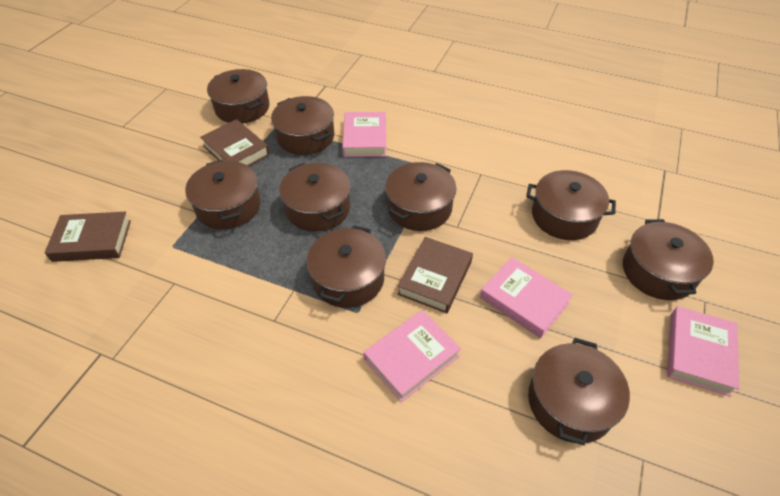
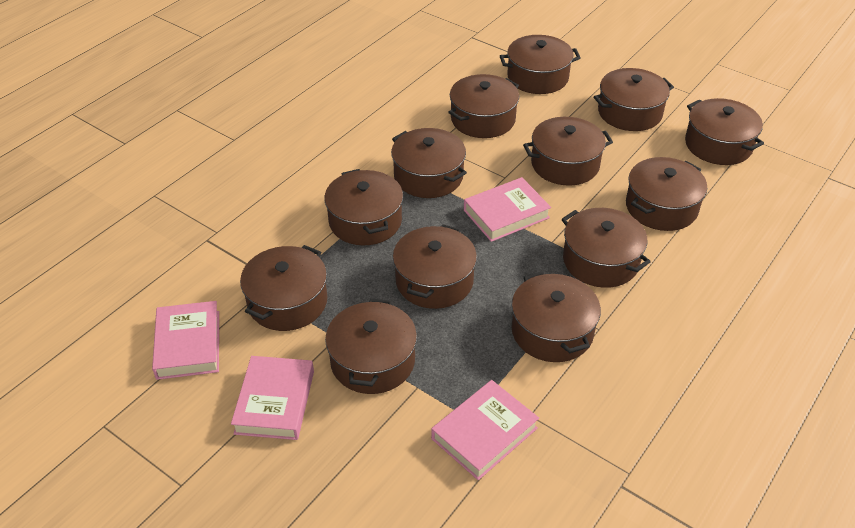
brown book: 3 -> 0
brown pot: 9 -> 13

